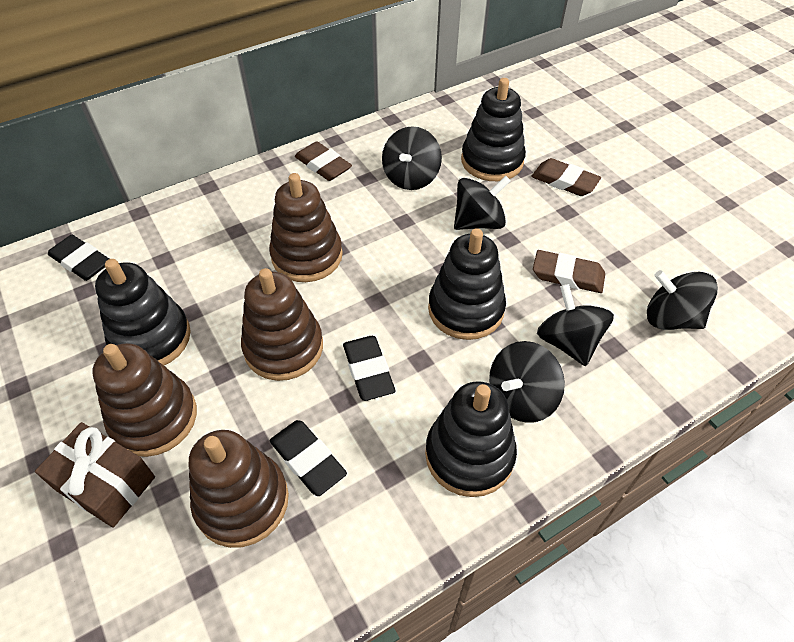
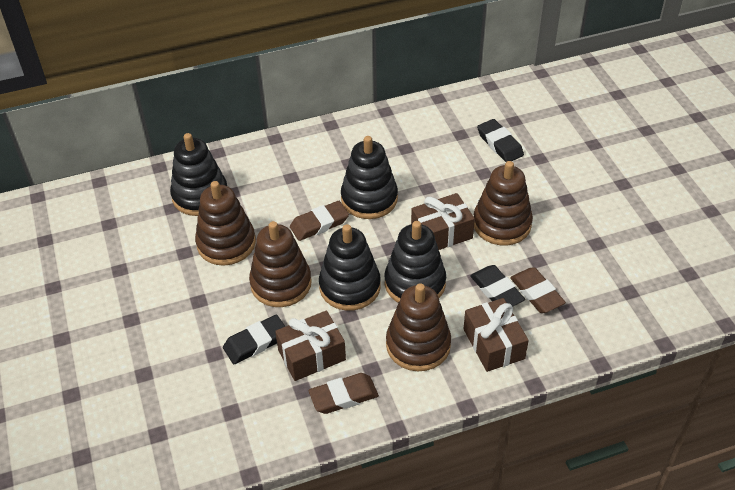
black spinning top: 5 -> 0
brown gift: 1 -> 3

